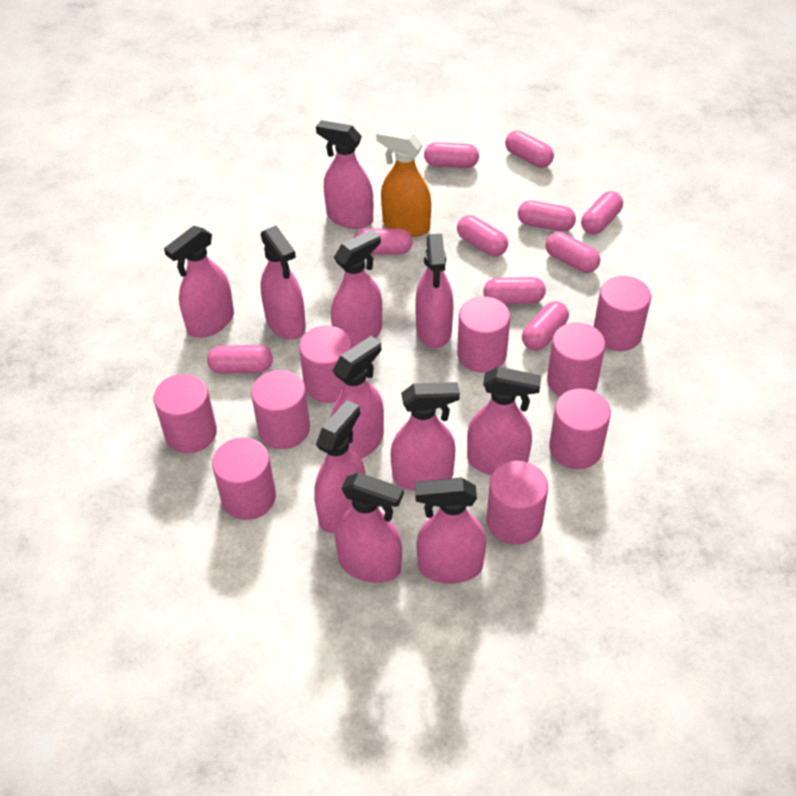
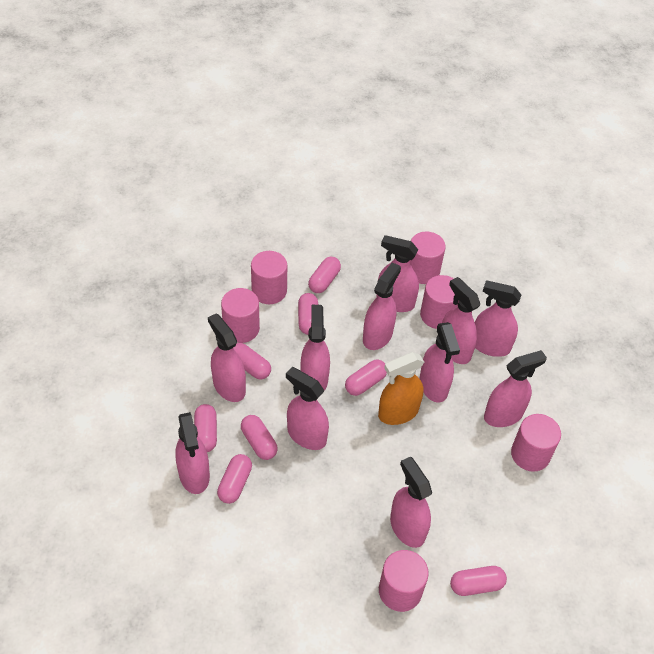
pink capsule: 10 -> 8
pink cylinder: 9 -> 6

